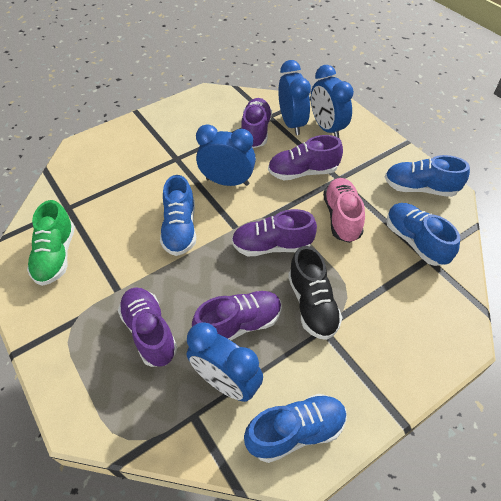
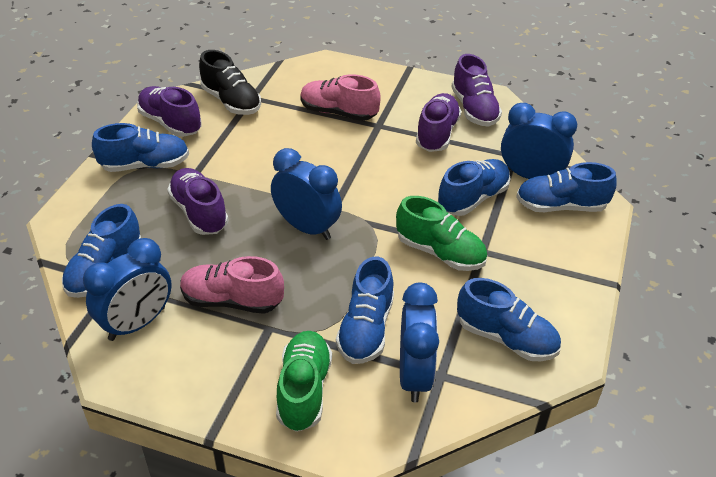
blue shoe: 4 -> 6
green shoe: 1 -> 2
pink shoe: 1 -> 2
purple shoe: 5 -> 4

